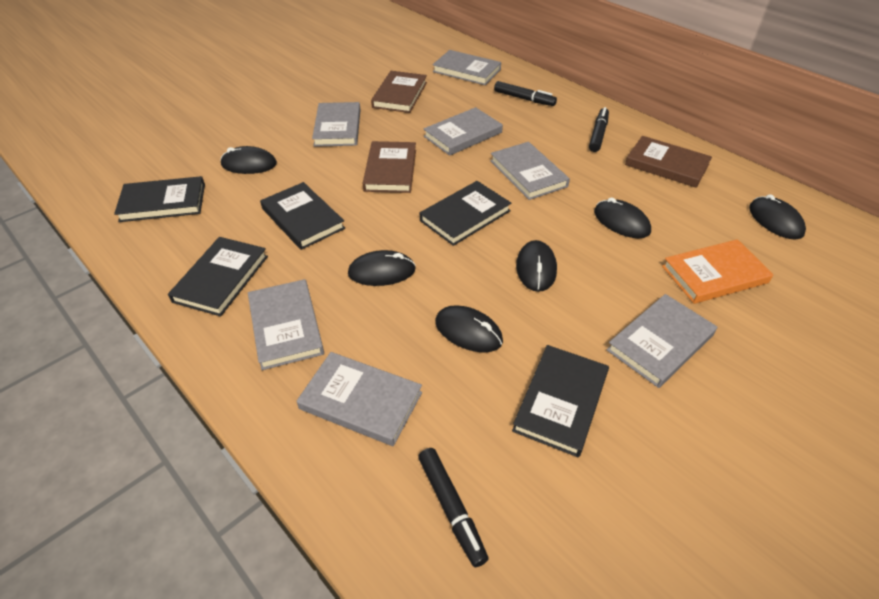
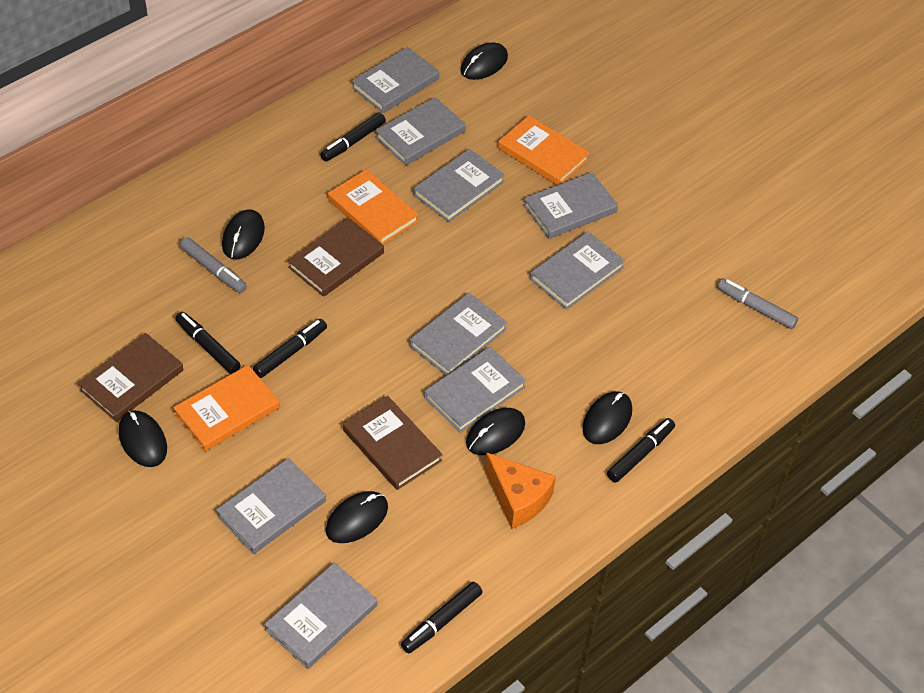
black book: 5 -> 0
black marker: 3 -> 5
grey book: 7 -> 9
grey marker: 0 -> 2
orange book: 1 -> 3
orange cheese: 0 -> 1

